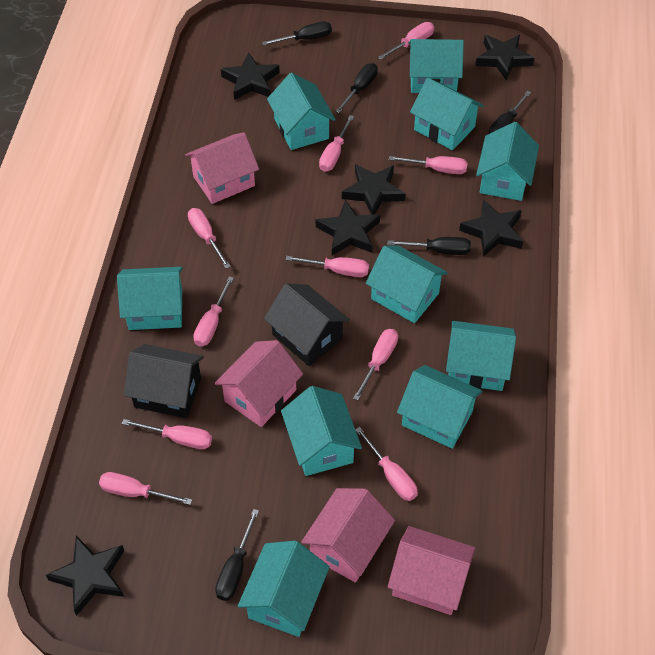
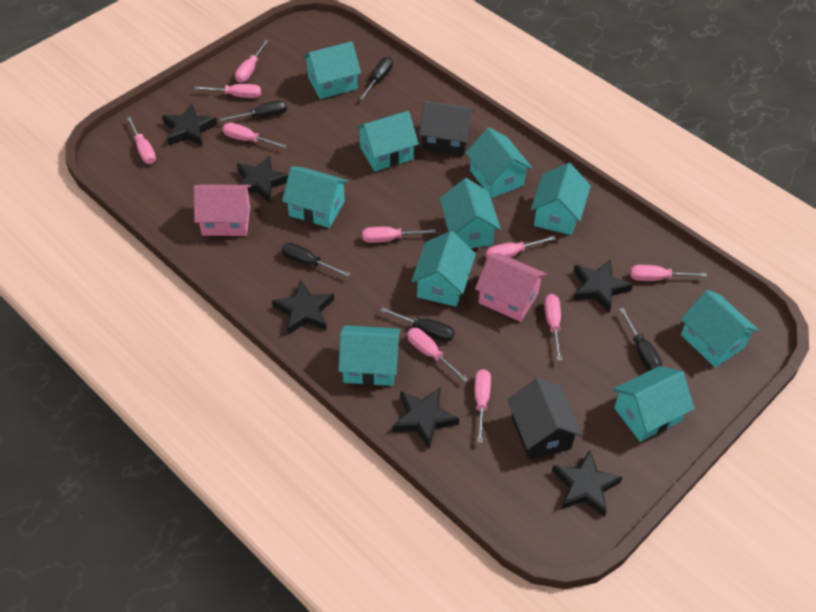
pink house: 4 -> 2

